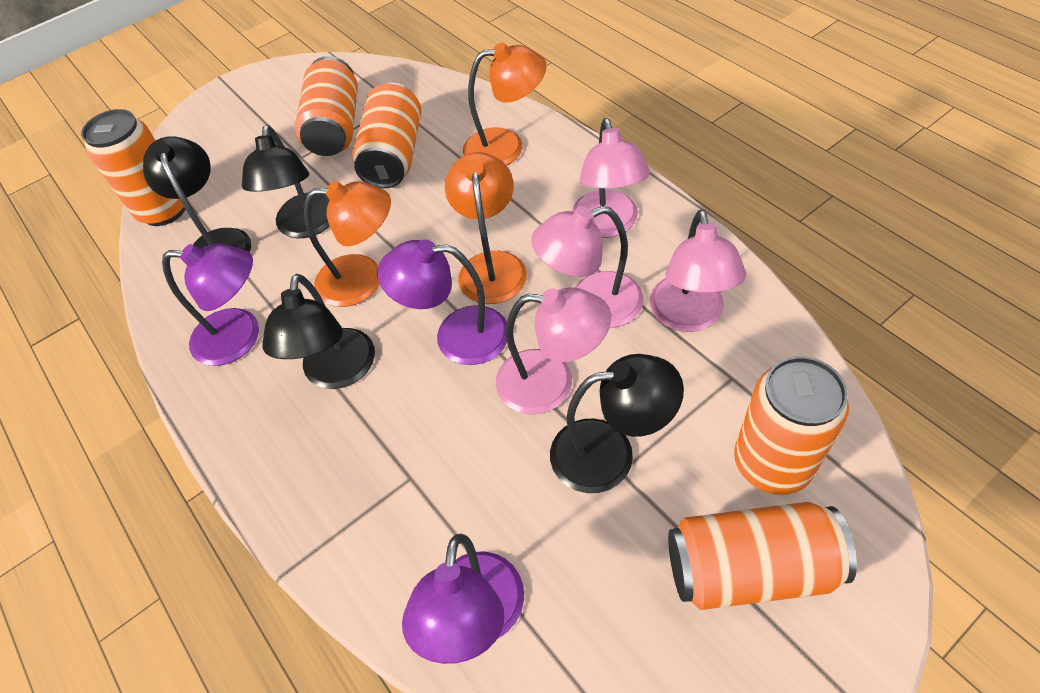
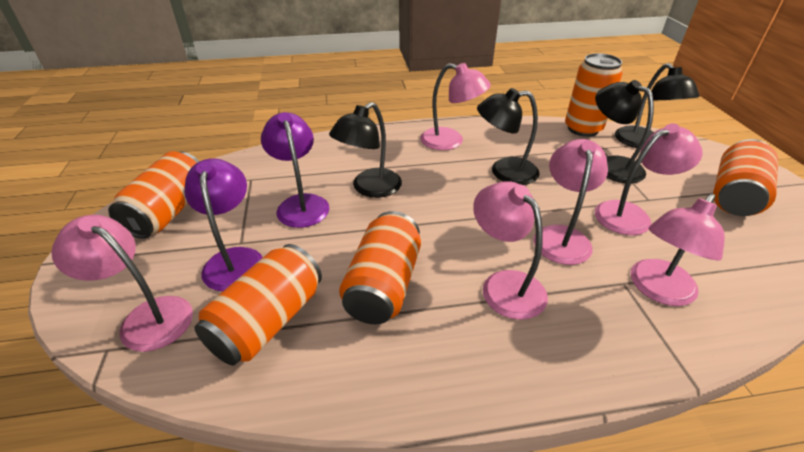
orange lamp: 3 -> 0
pink lamp: 4 -> 6
purple lamp: 3 -> 2

